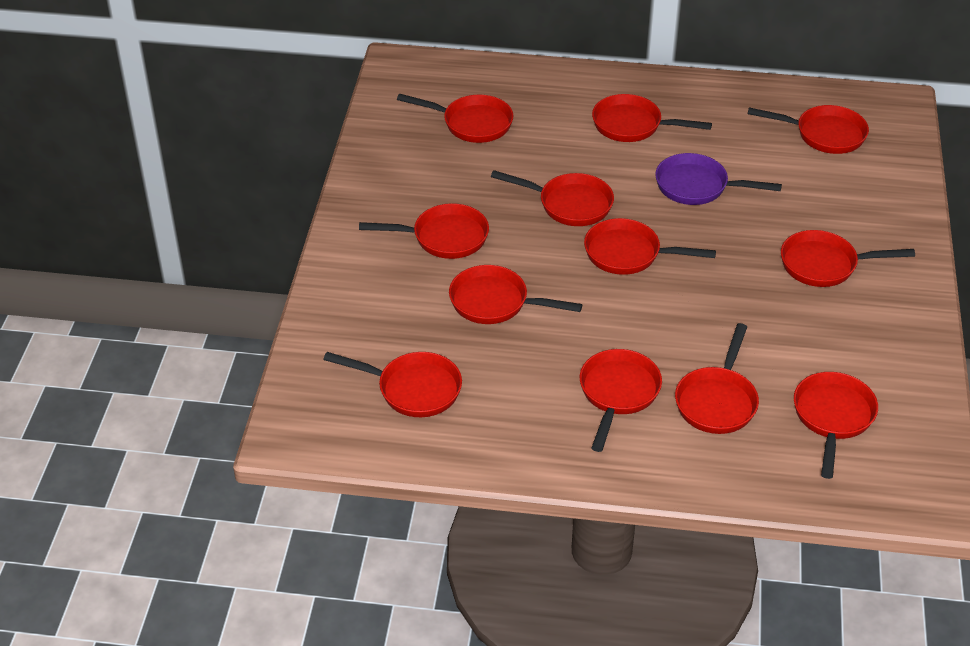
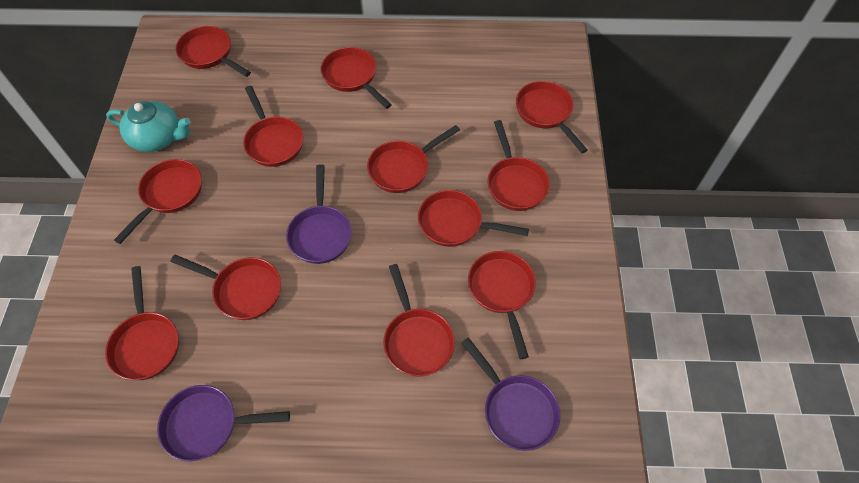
purple pan: 1 -> 3
turquoise teapot: 0 -> 1

